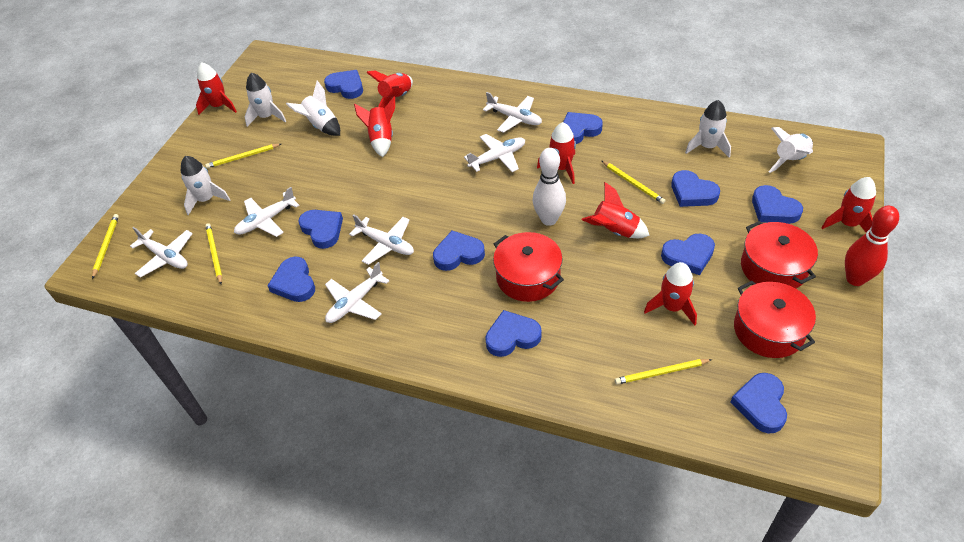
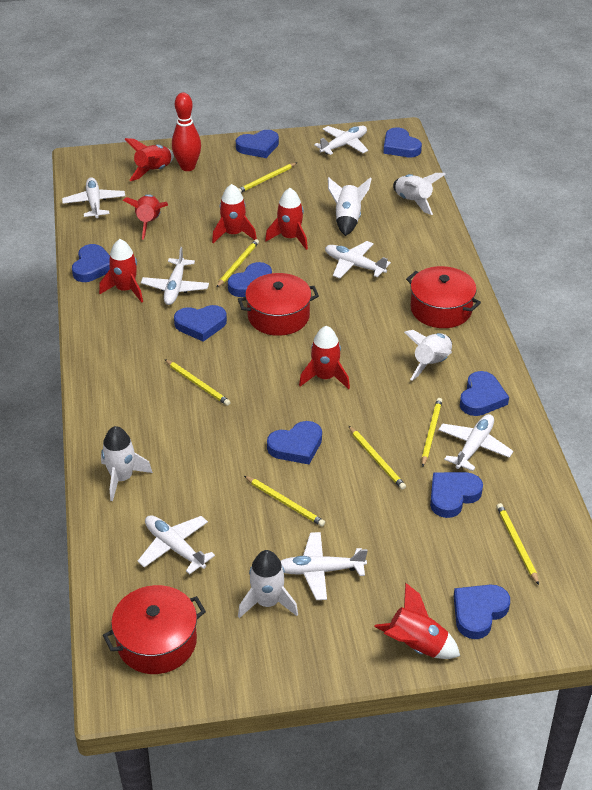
blue heart: 10 -> 9
white bowling pin: 1 -> 0
white plane: 6 -> 7
yellow pencil: 5 -> 7

